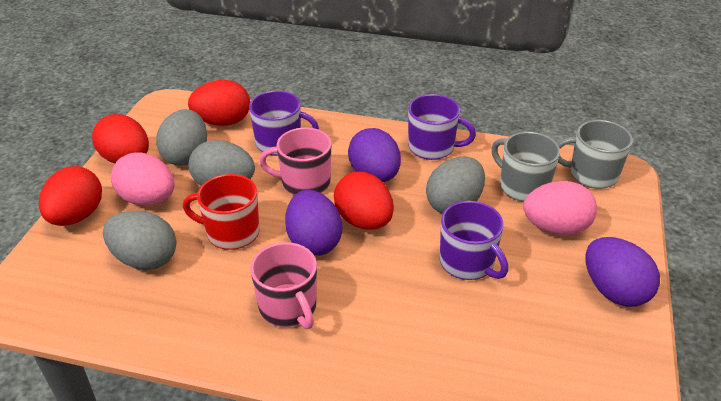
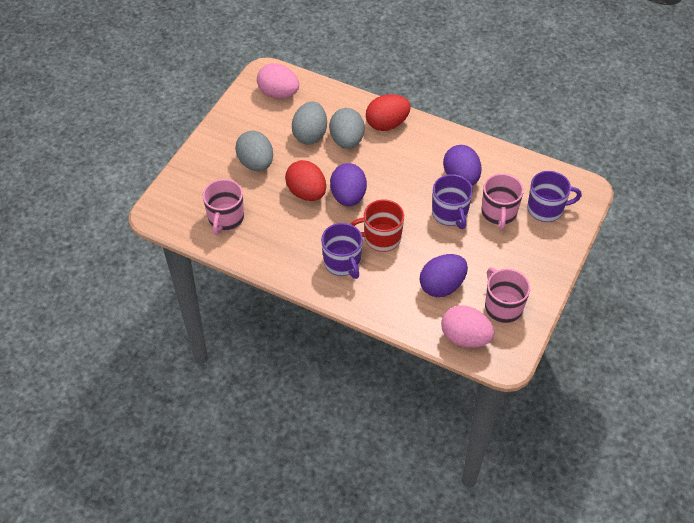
grey egg: 4 -> 3
grey mug: 2 -> 0
pink mug: 2 -> 3
red egg: 4 -> 2

